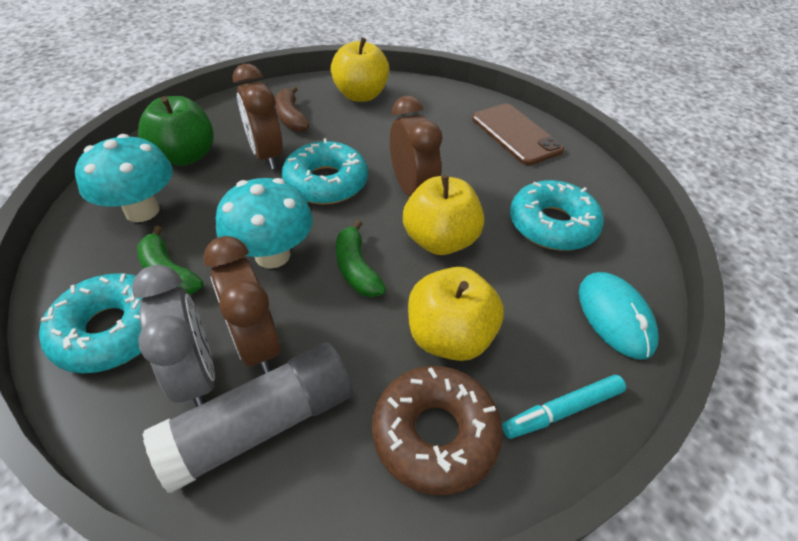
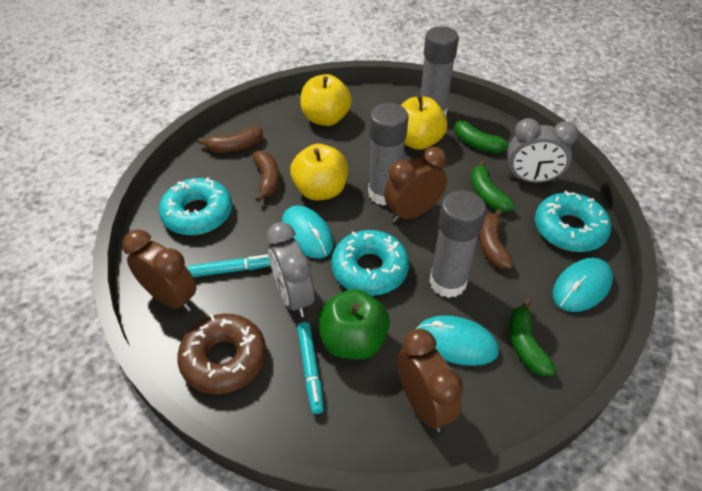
brown banana: 1 -> 3
brown phone: 1 -> 0
green banana: 2 -> 3
grey clock: 1 -> 2
grey glue stick: 1 -> 3
turquoise marker: 1 -> 2
turquoise mouse: 1 -> 3
turquoise mushroom: 2 -> 0

